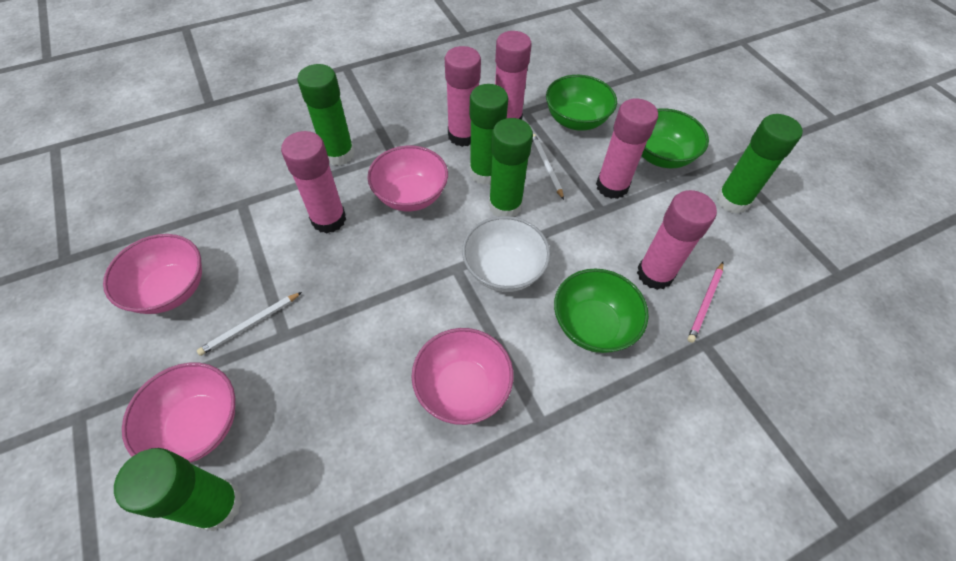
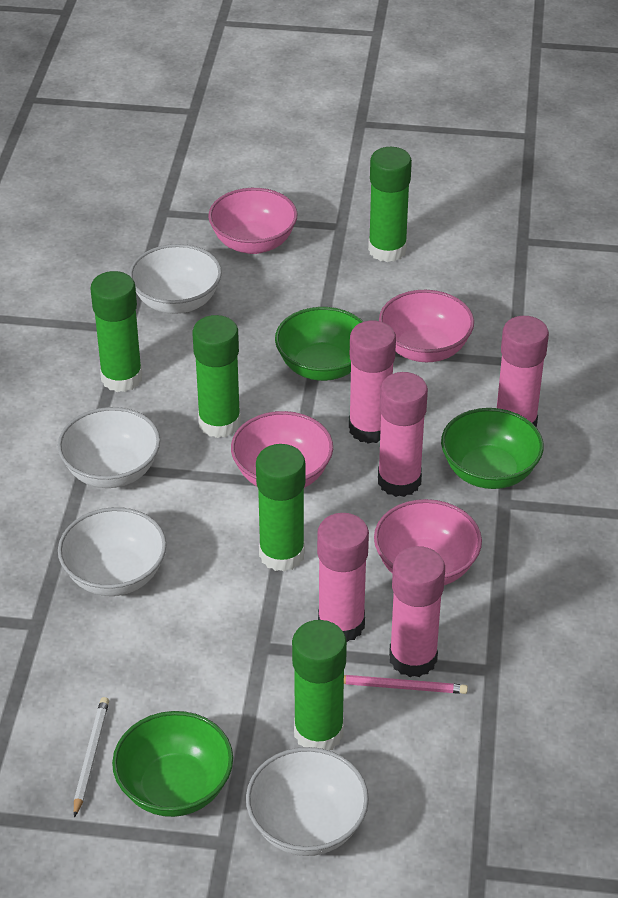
white bowl: 1 -> 4
white pencil: 2 -> 1

